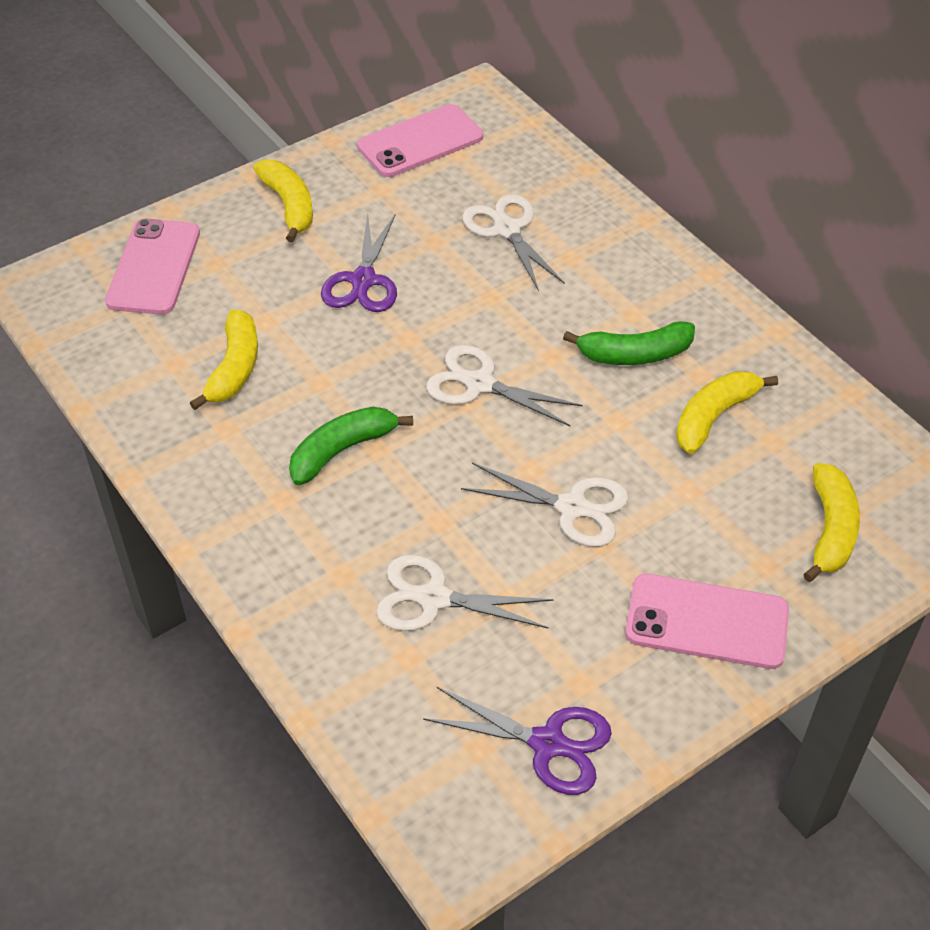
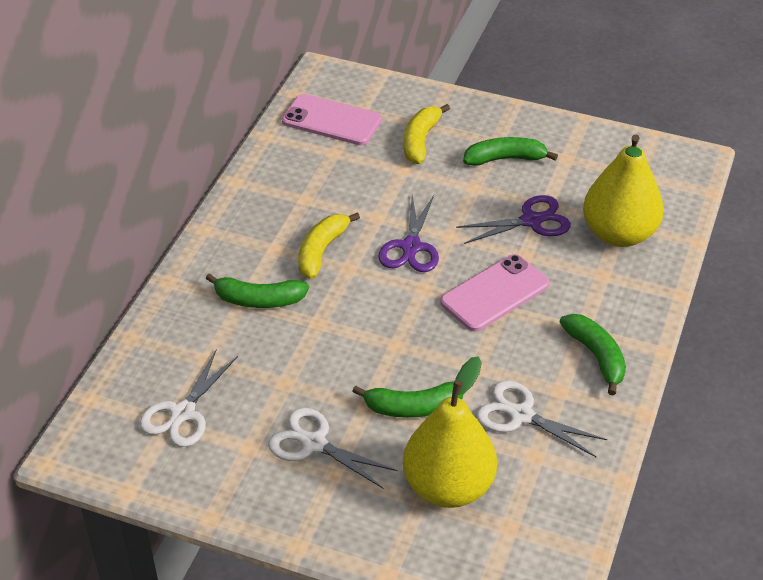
green banana: 2 -> 4
pink phone: 3 -> 2
white scissors: 4 -> 3
yellow banana: 4 -> 2
yellow pear: 0 -> 2

